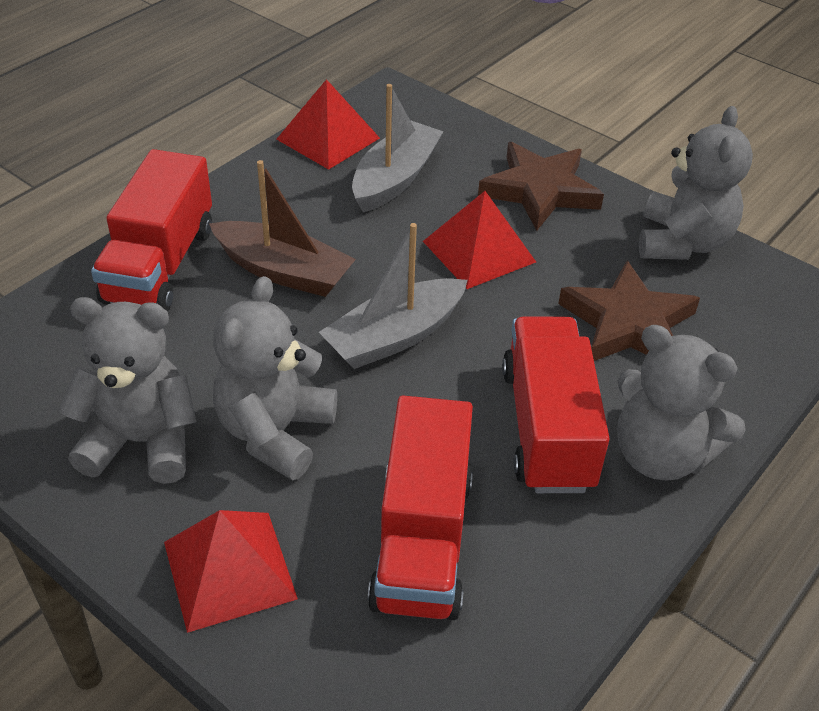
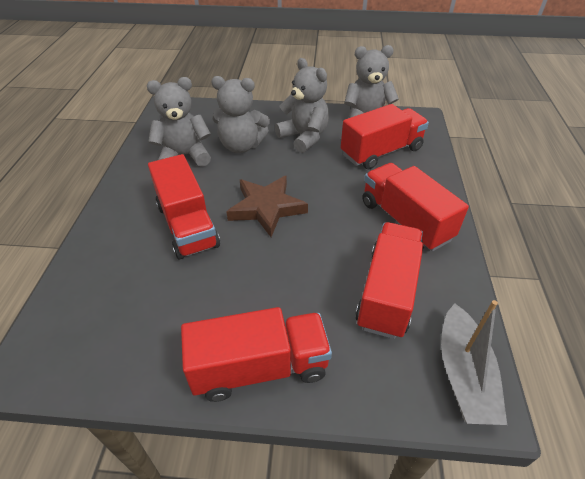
brown boat: 1 -> 0
brown star: 2 -> 1
grey boat: 2 -> 1
red pyramid: 3 -> 0
red truck: 3 -> 5

